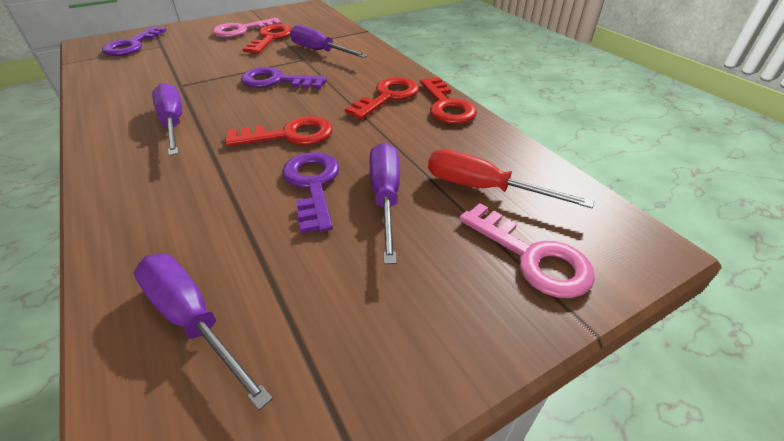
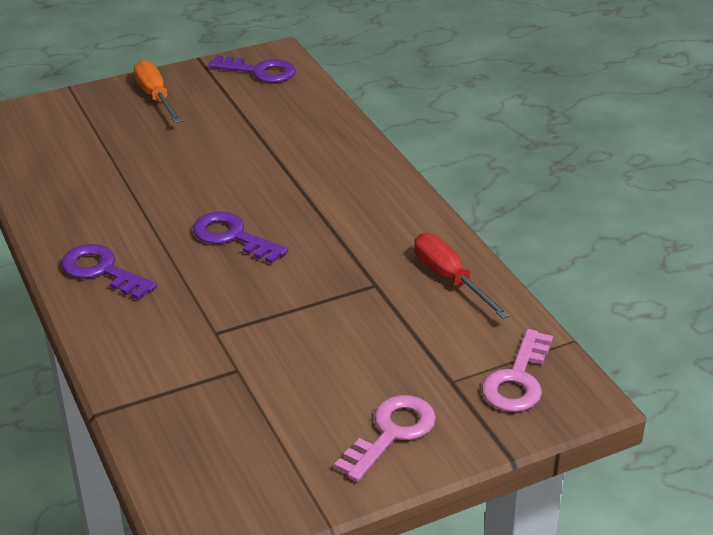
orange screwdriver: 0 -> 1
purple screwdriver: 4 -> 0
red key: 4 -> 0

